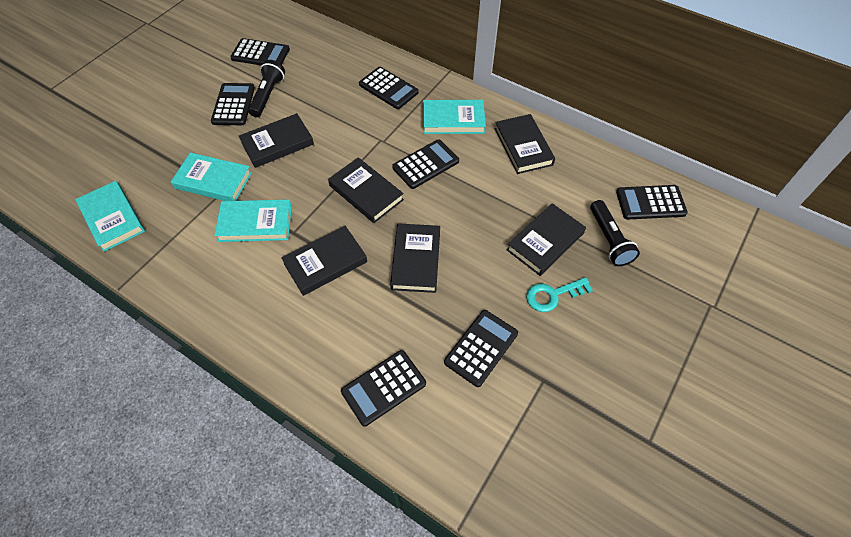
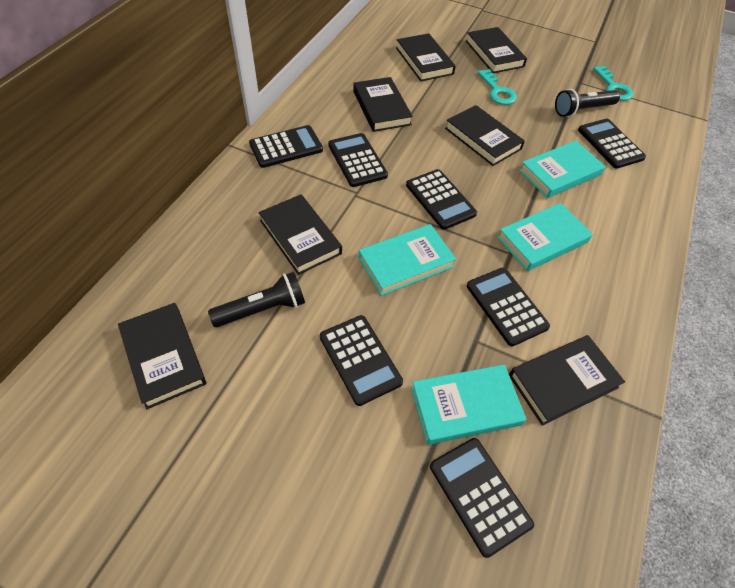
black book: 6 -> 7
turquoise key: 1 -> 2

